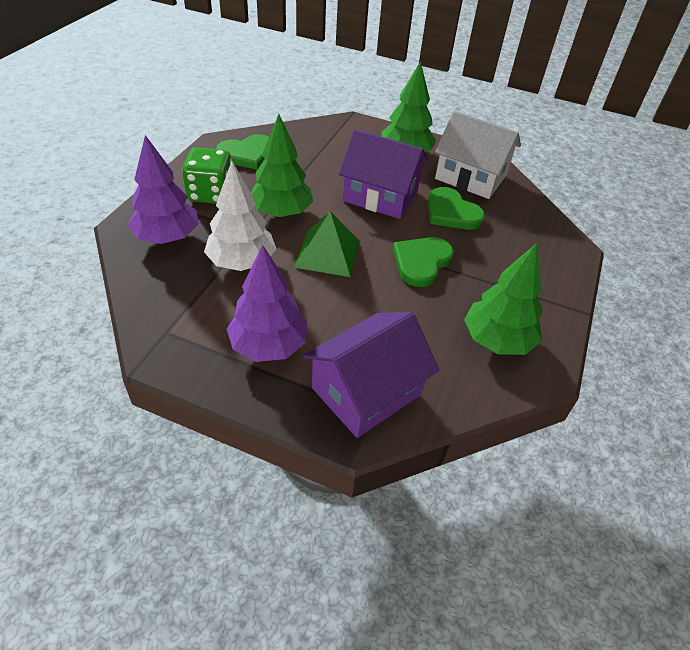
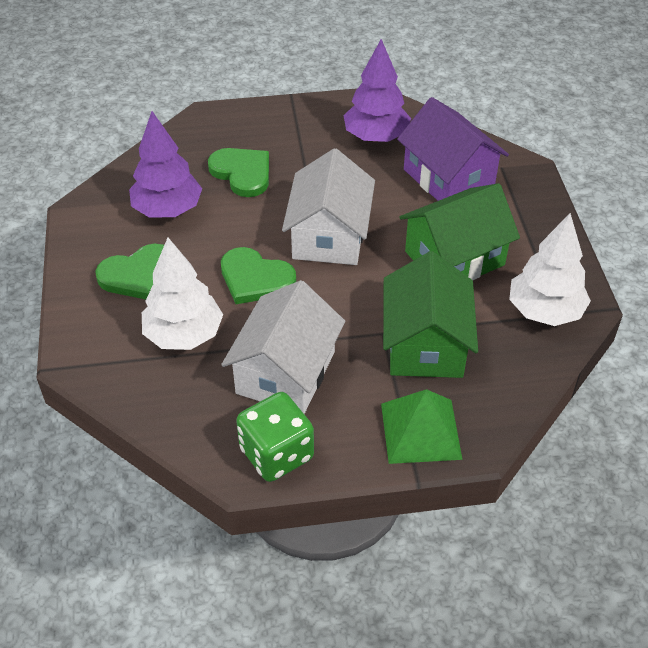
green house: 0 -> 2
green tree: 3 -> 0
purple house: 2 -> 1
white house: 1 -> 2
white tree: 1 -> 2

